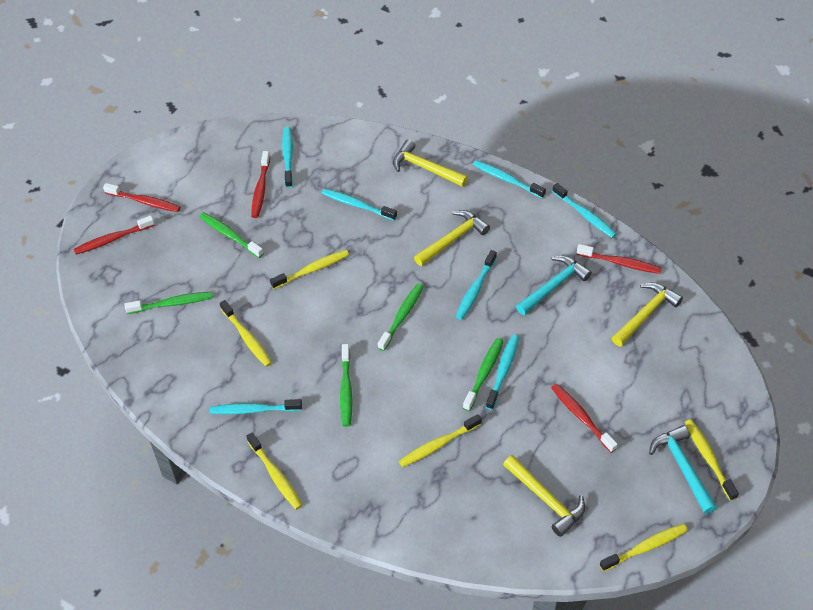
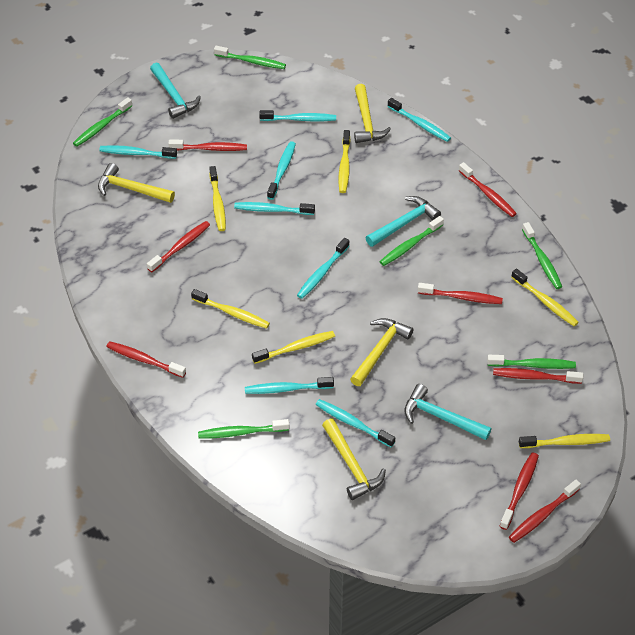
green toothbrush: 5 -> 6
red toothbrush: 5 -> 8
turquoise hammer: 2 -> 3
turquoise toothbrush: 7 -> 8

